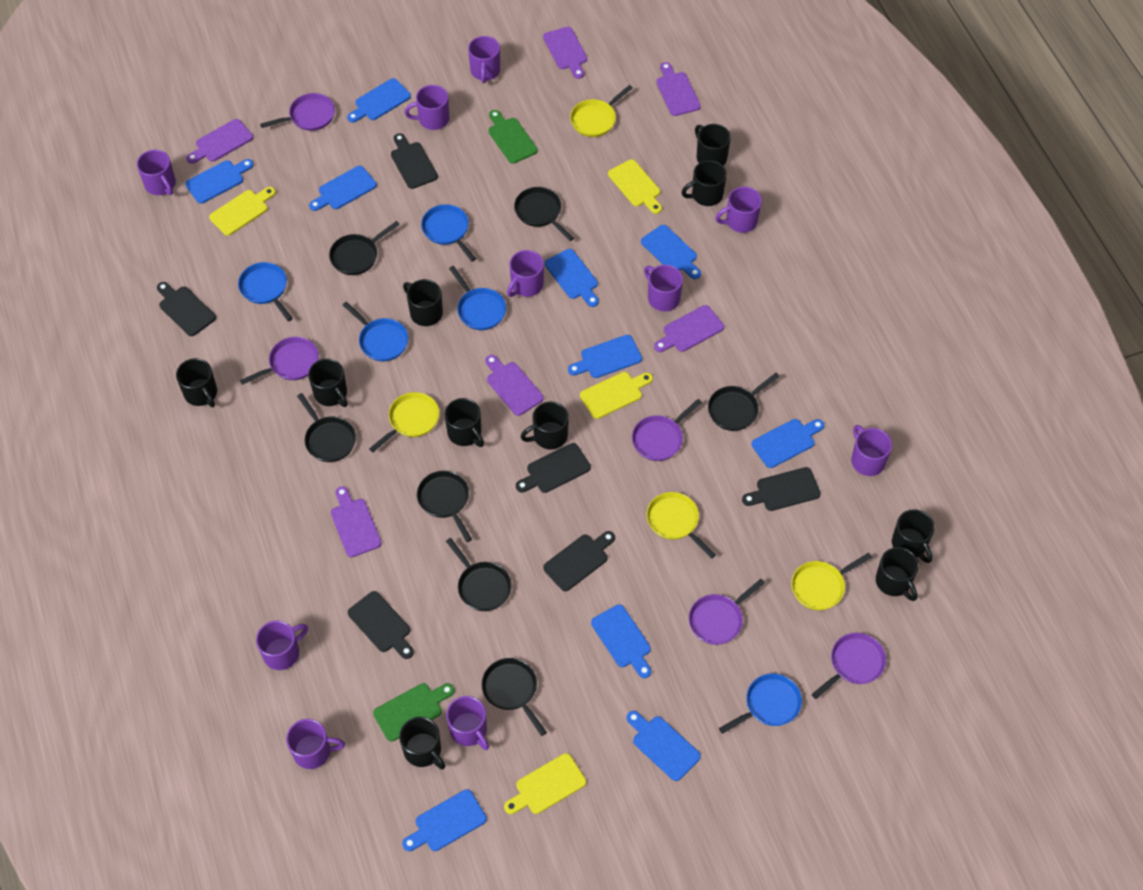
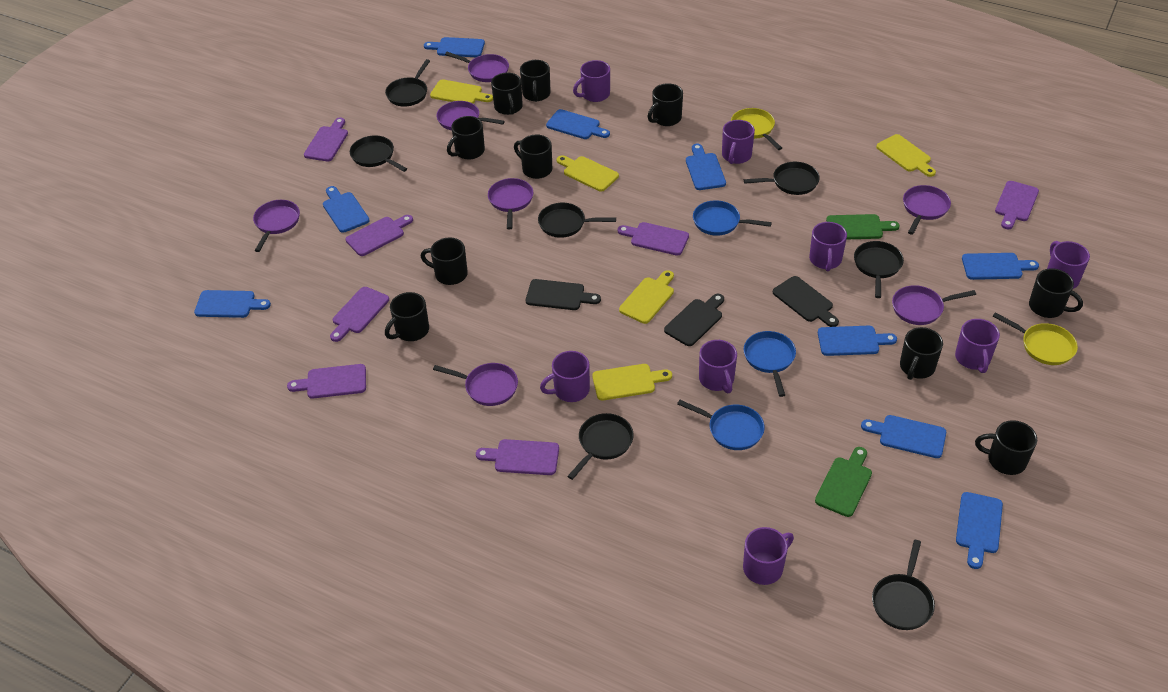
black cutting board: 6 -> 3
blue cutting board: 10 -> 9
blue pan: 5 -> 3
purple cutting board: 6 -> 7
purple mug: 10 -> 8
purple pan: 5 -> 7
yellow cutting board: 4 -> 5
yellow pan: 4 -> 2

